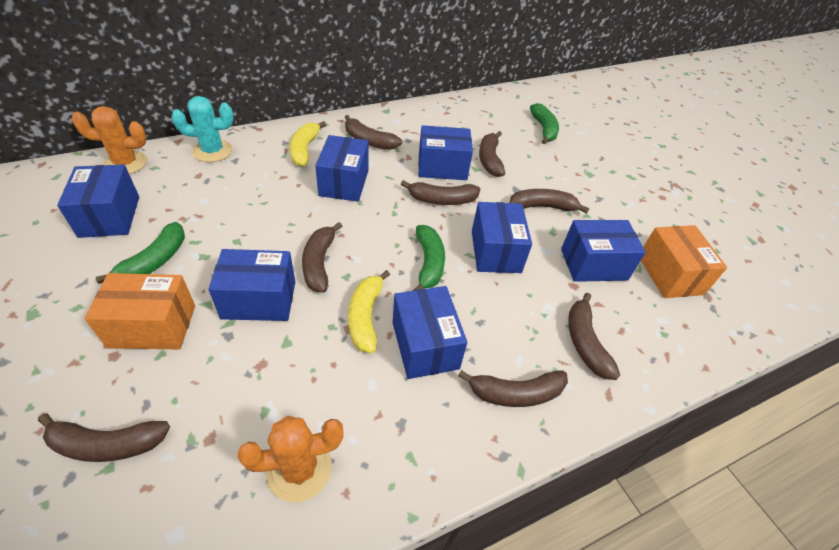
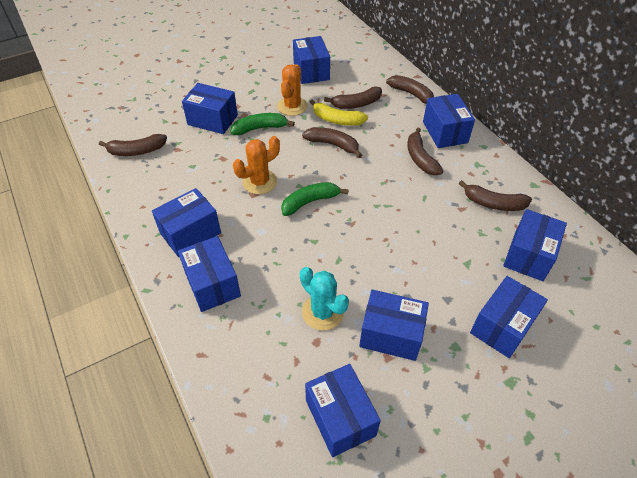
blue box: 7 -> 9
brown banana: 8 -> 6
green banana: 3 -> 2
orange box: 2 -> 0
yellow banana: 2 -> 1

